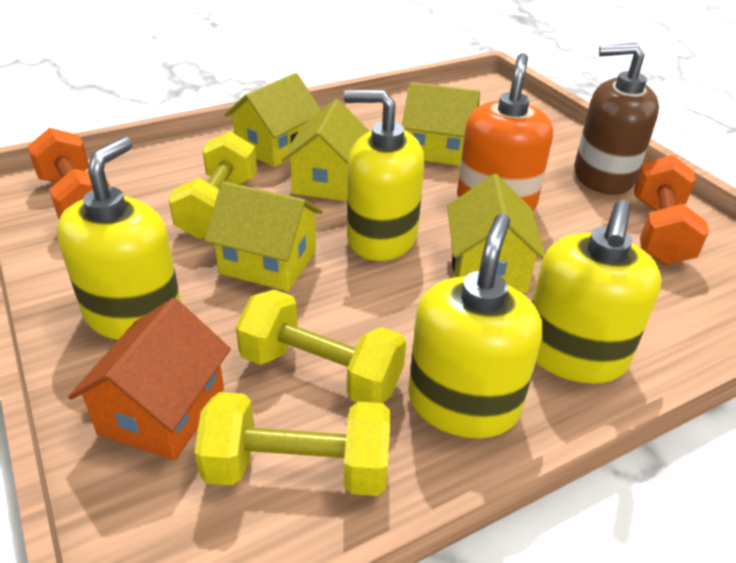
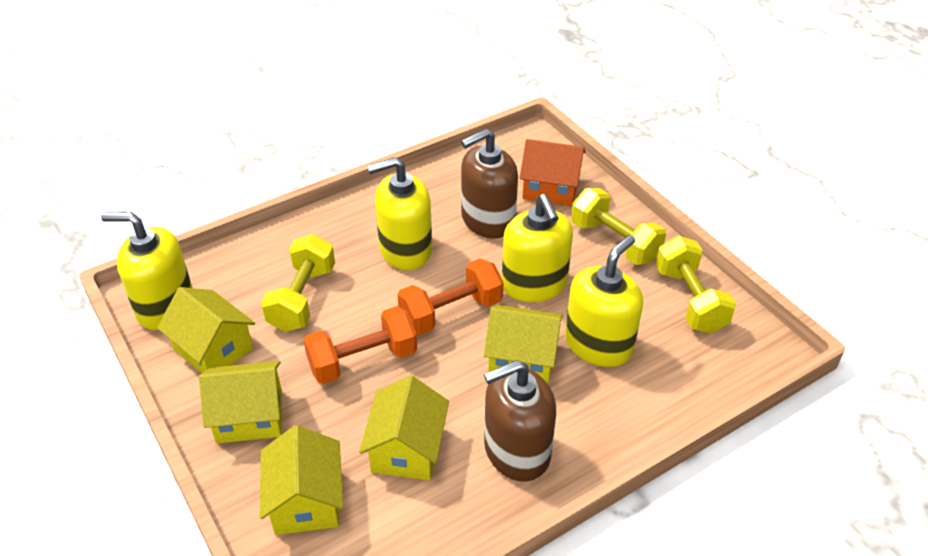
brown soap dispenser: 1 -> 2
orange soap dispenser: 1 -> 0

